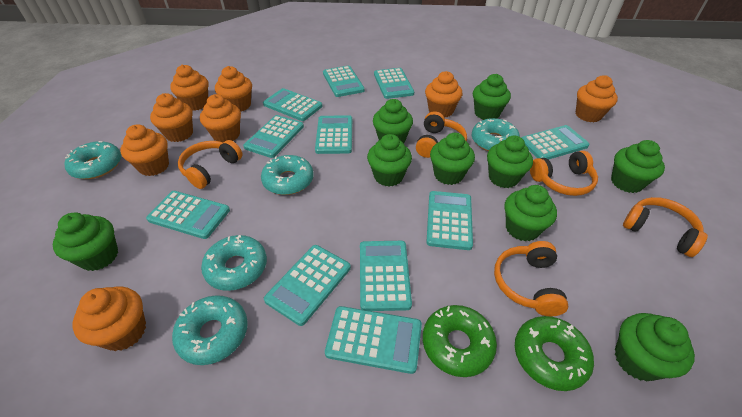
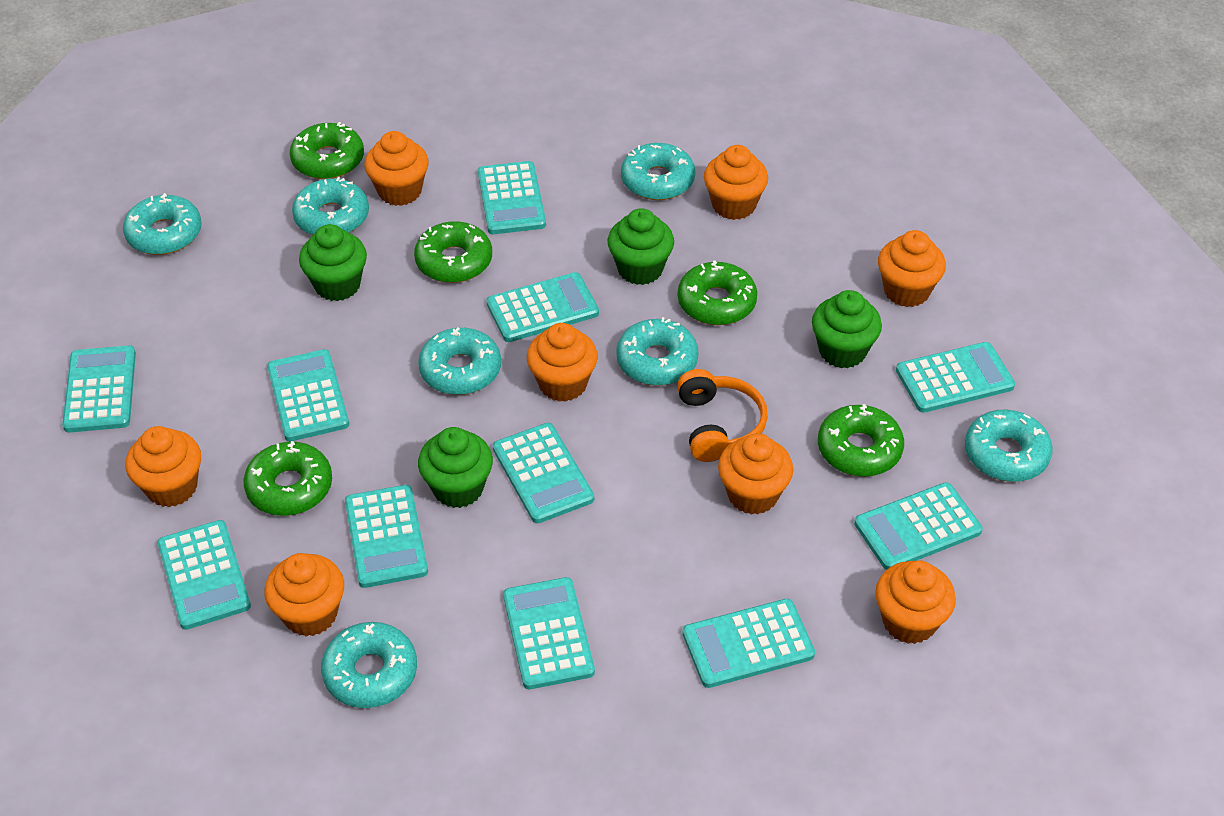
green cupcake: 9 -> 4
green donut: 2 -> 5
orange headphones: 5 -> 1
turquoise donut: 5 -> 7

